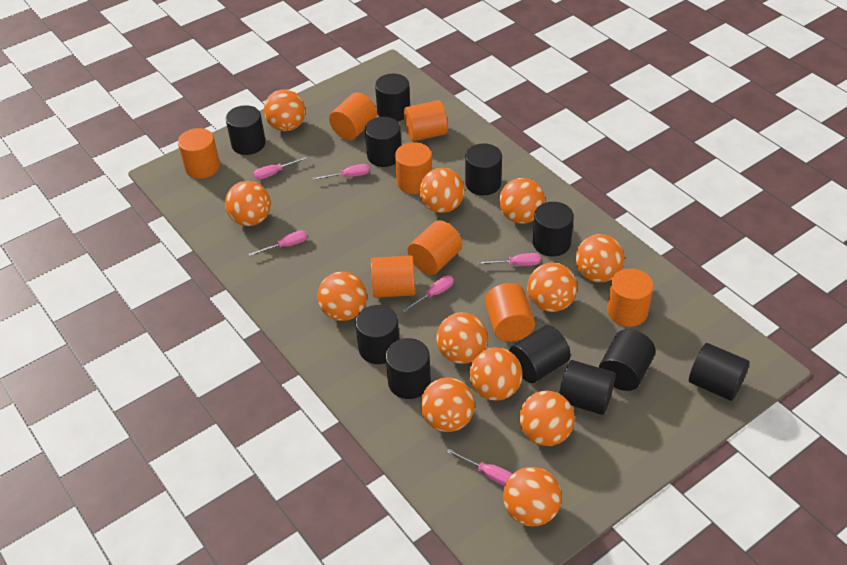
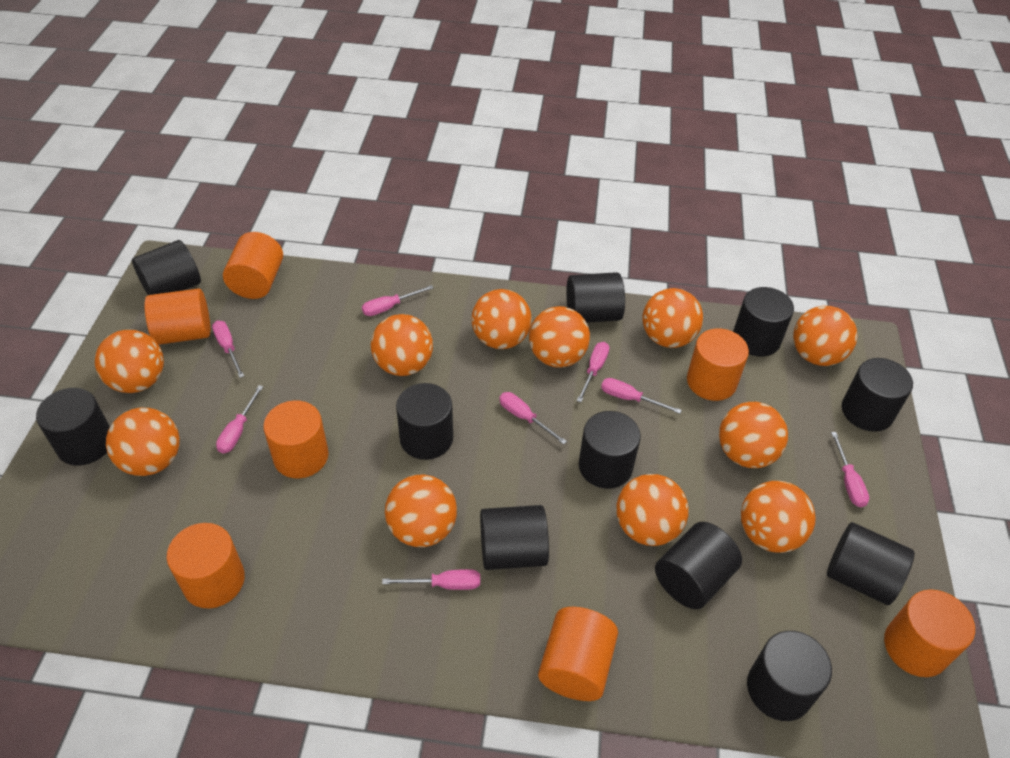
orange ball: 12 -> 11
orange cylinder: 8 -> 7
pink screwdriver: 6 -> 8

